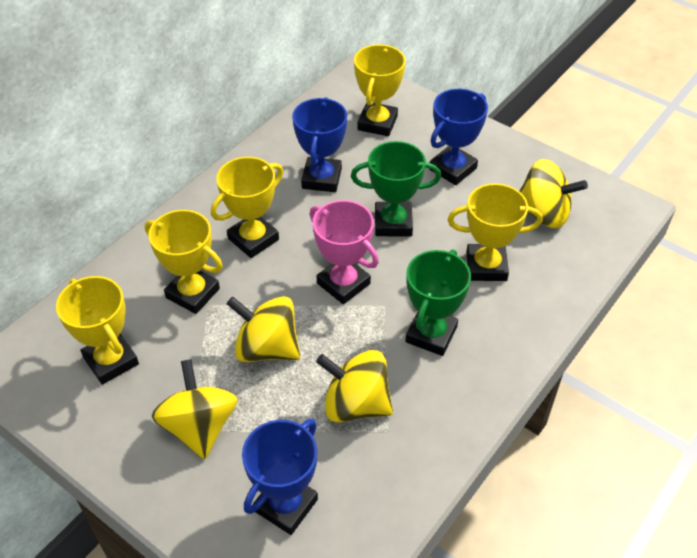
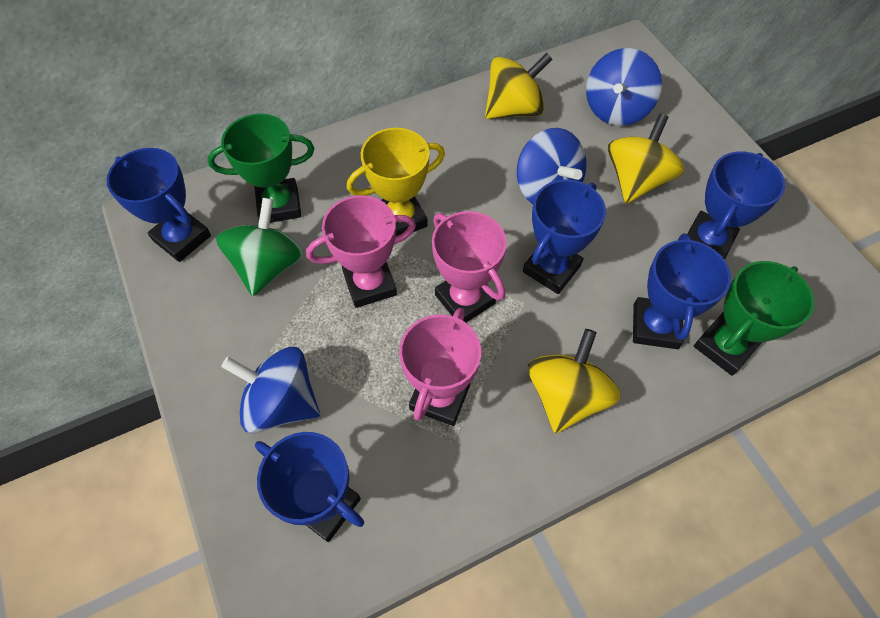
blue spinning top: 0 -> 3
blue trophy: 3 -> 5
green spinning top: 0 -> 1
pink trophy: 1 -> 3
yellow spinning top: 4 -> 3
yellow trophy: 5 -> 1

